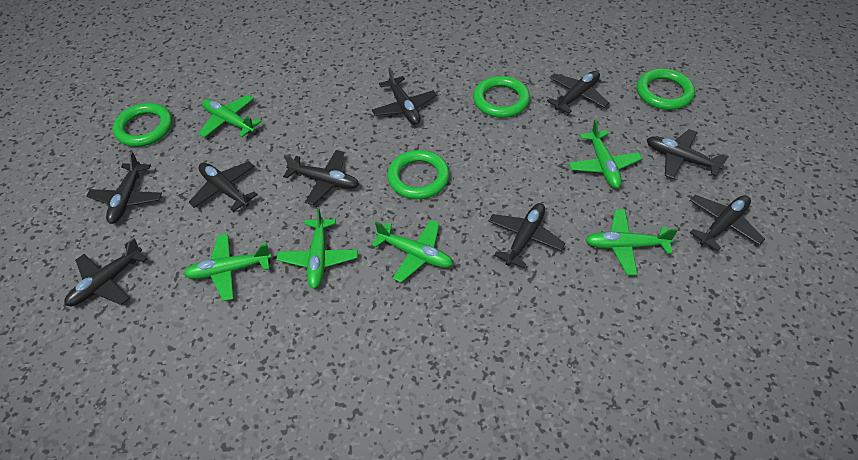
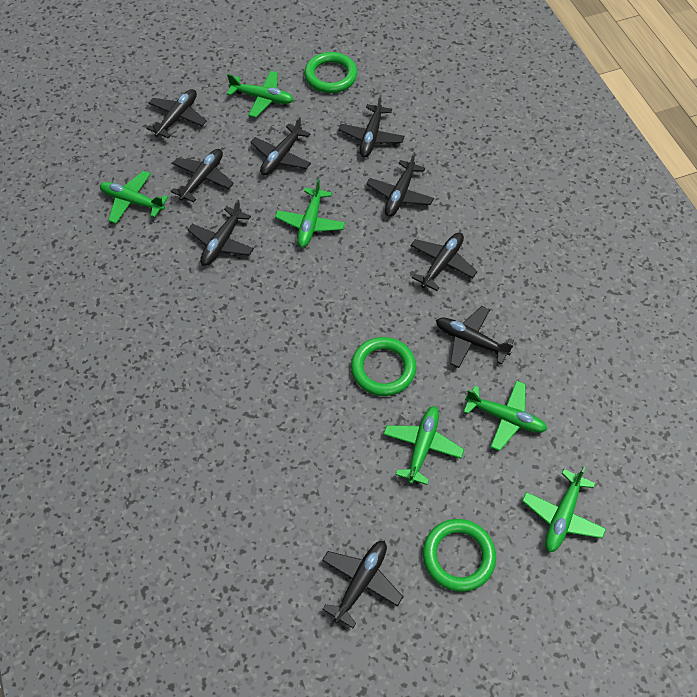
green ring: 4 -> 3

